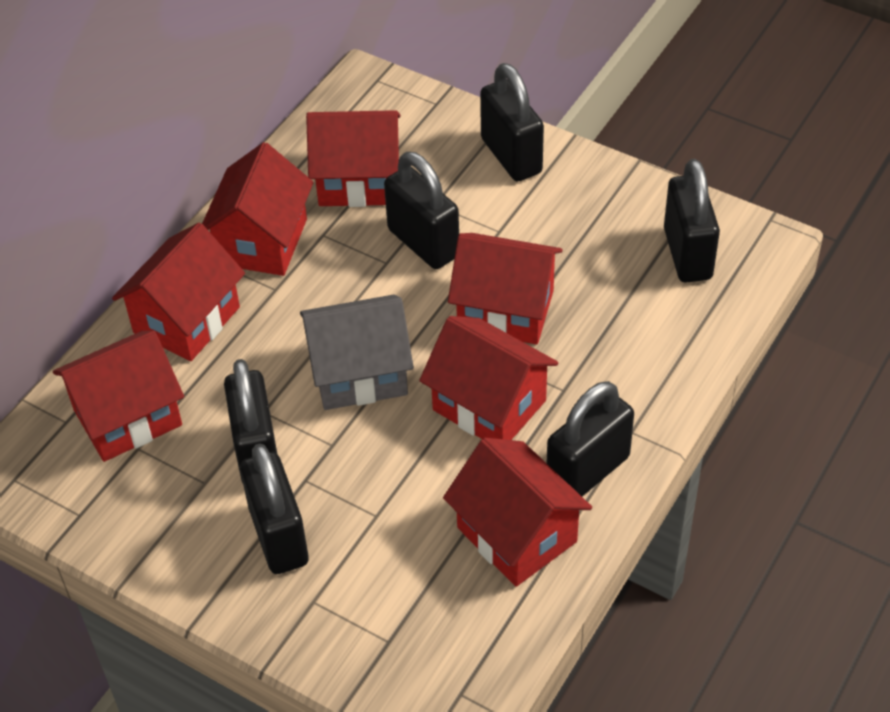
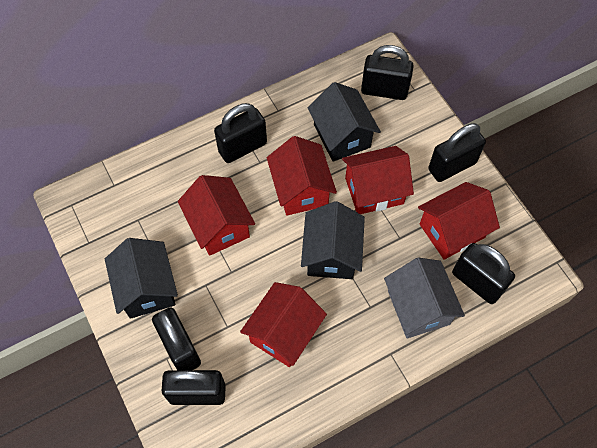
black house: 0 -> 3
red house: 7 -> 5

